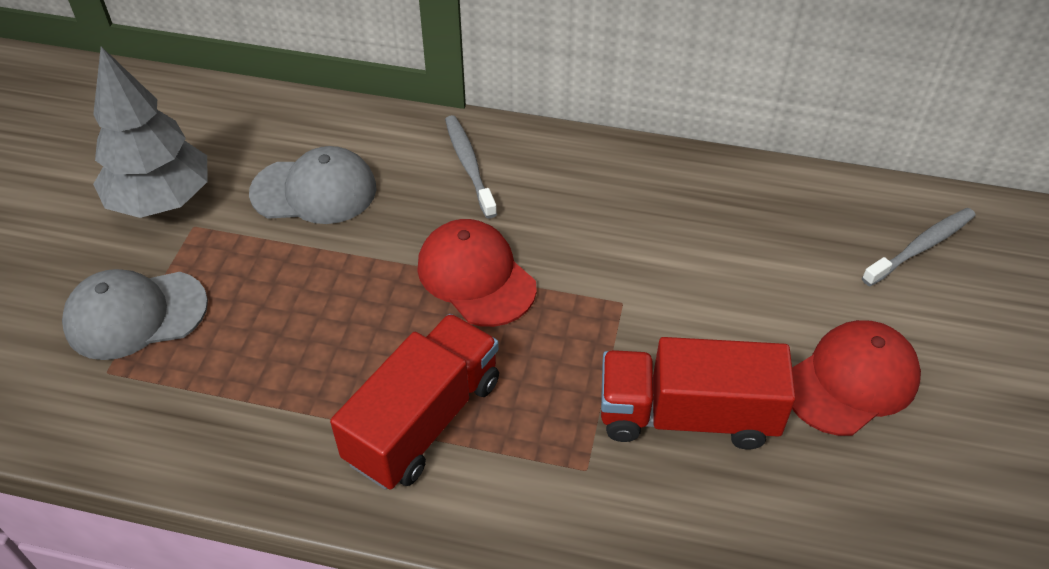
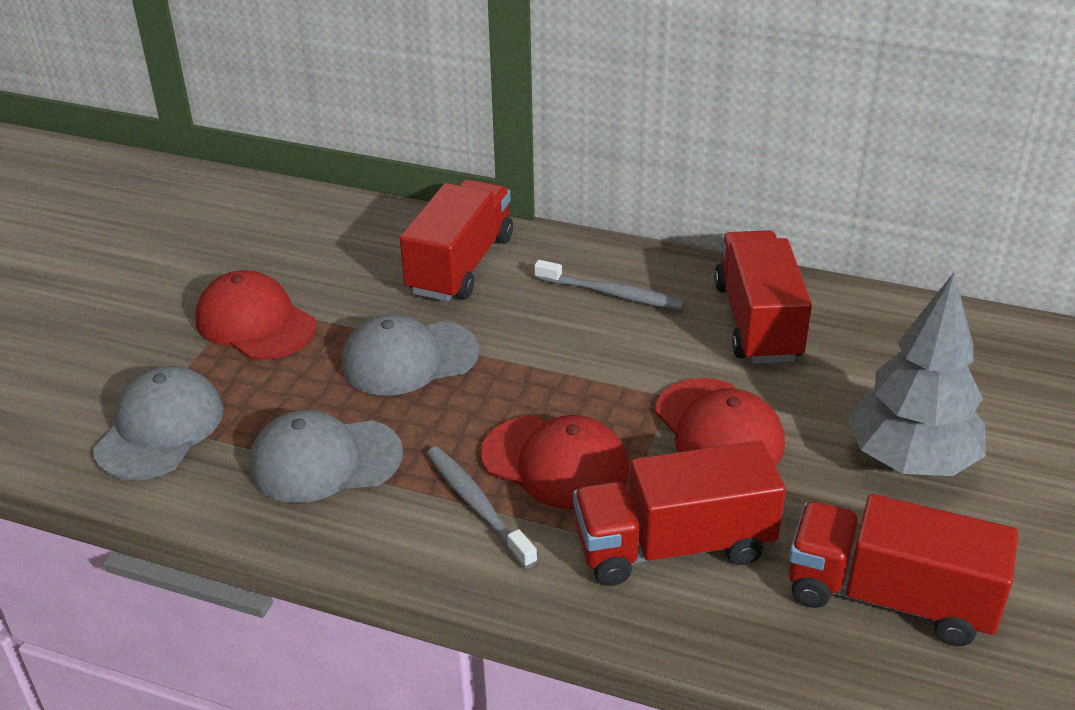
grey cap: 2 -> 3
red cap: 2 -> 3
red truck: 2 -> 4

